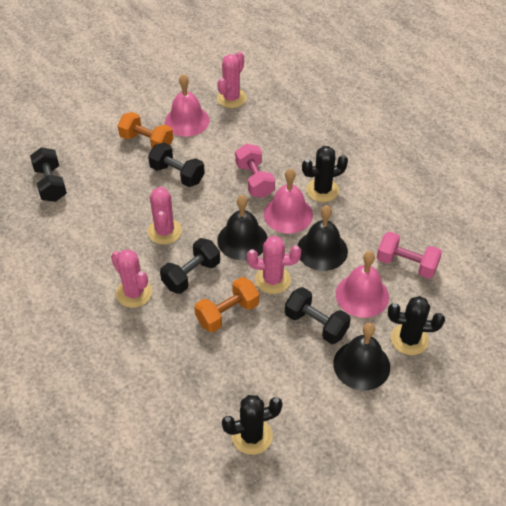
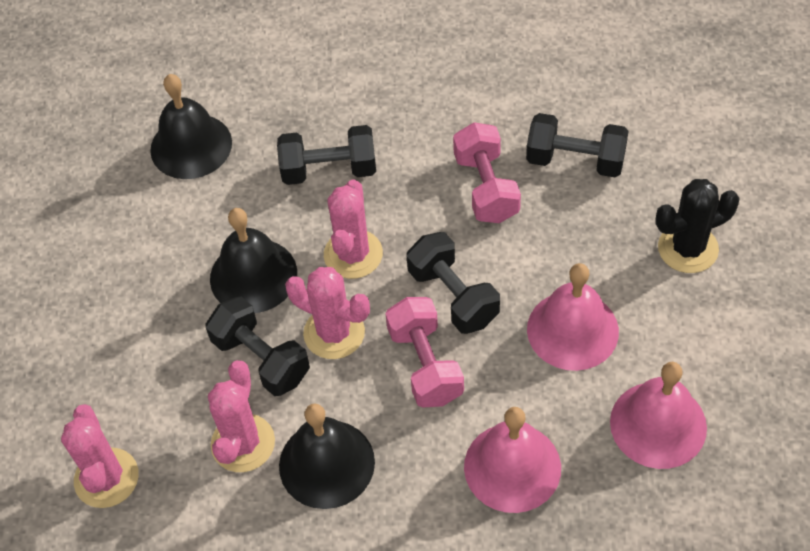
black cactus: 3 -> 1
orange dumbbell: 2 -> 0

